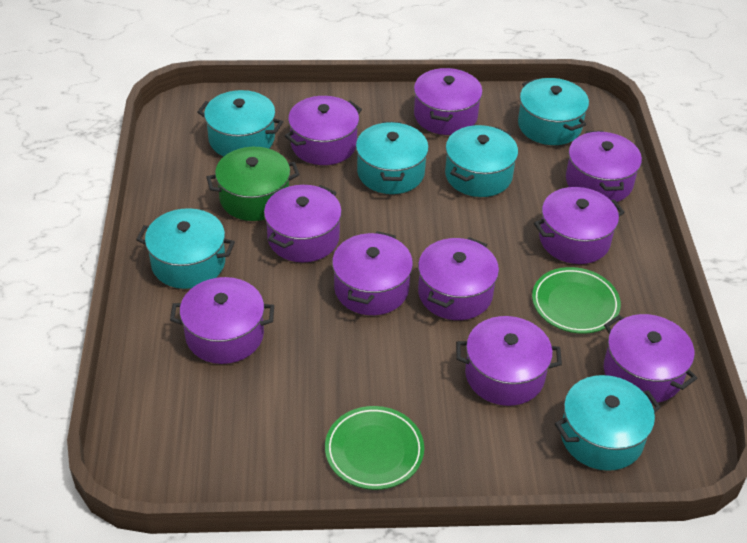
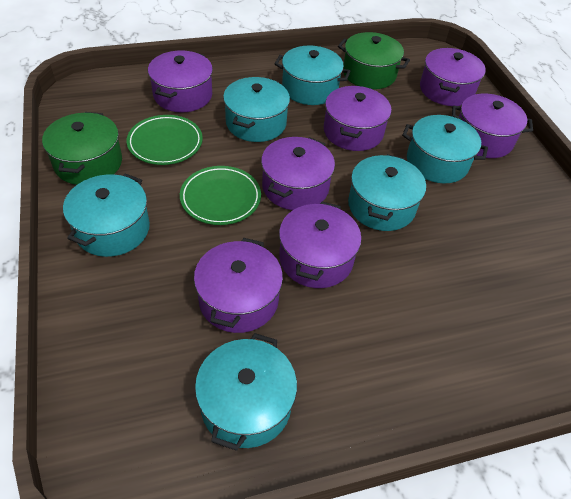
green pot: 1 -> 2
purple pot: 10 -> 7

